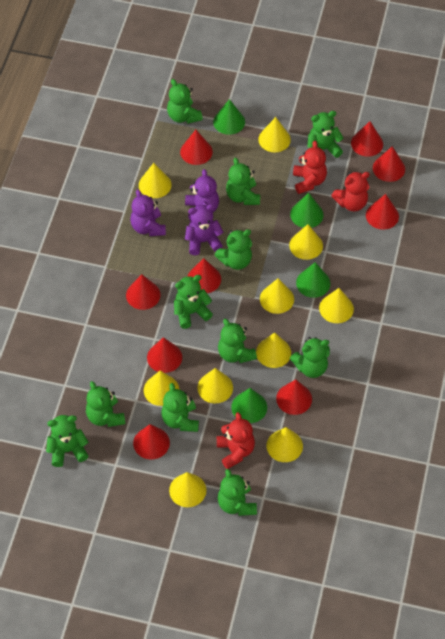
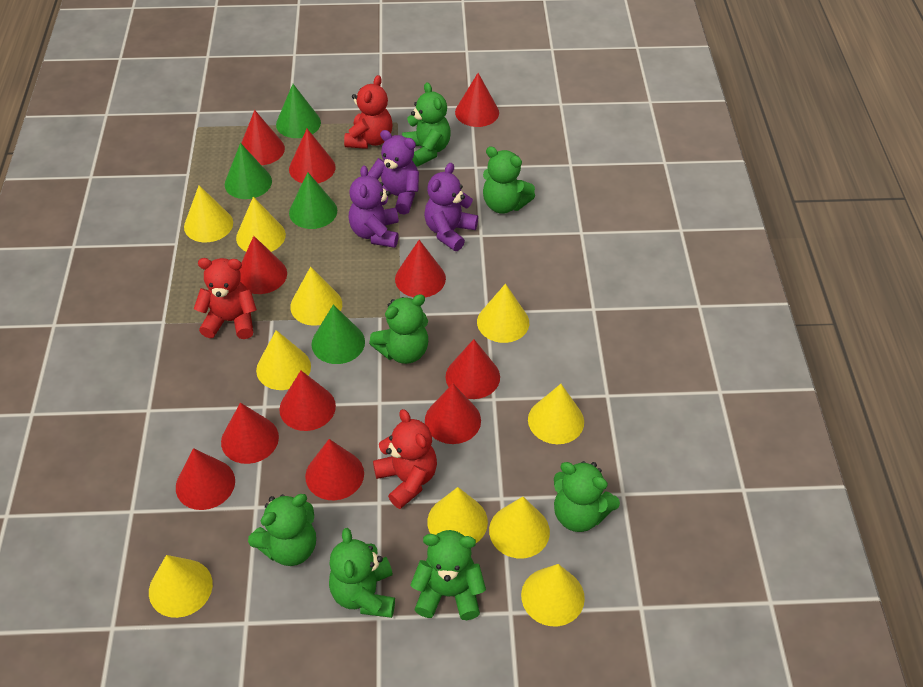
green teddy bear: 11 -> 7
red cone: 9 -> 11

